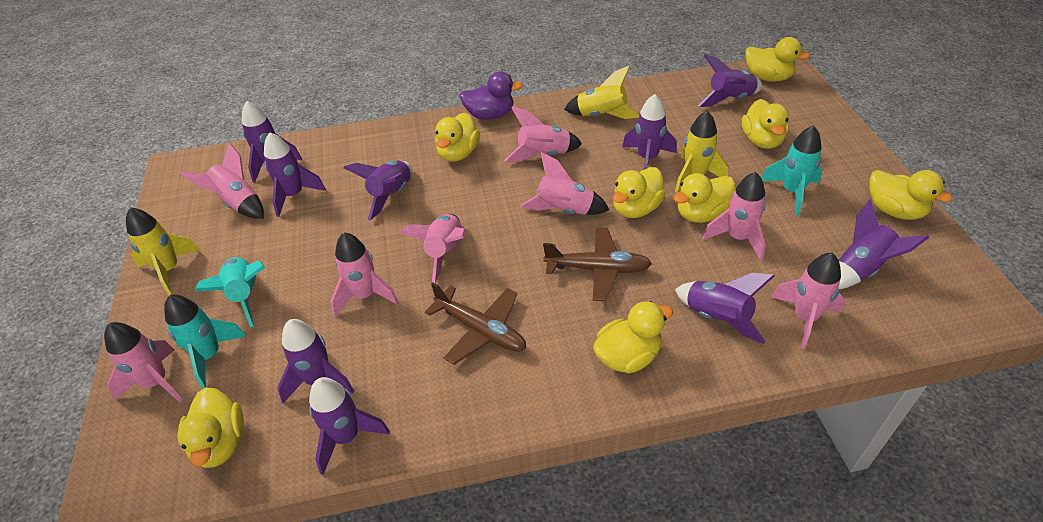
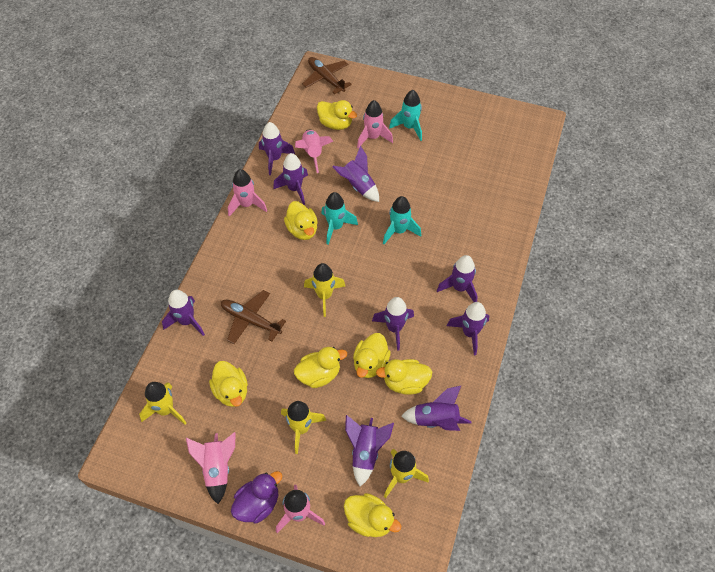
pink rocket: 8 -> 5
yellow duck: 8 -> 7
yellow rocket: 3 -> 4

